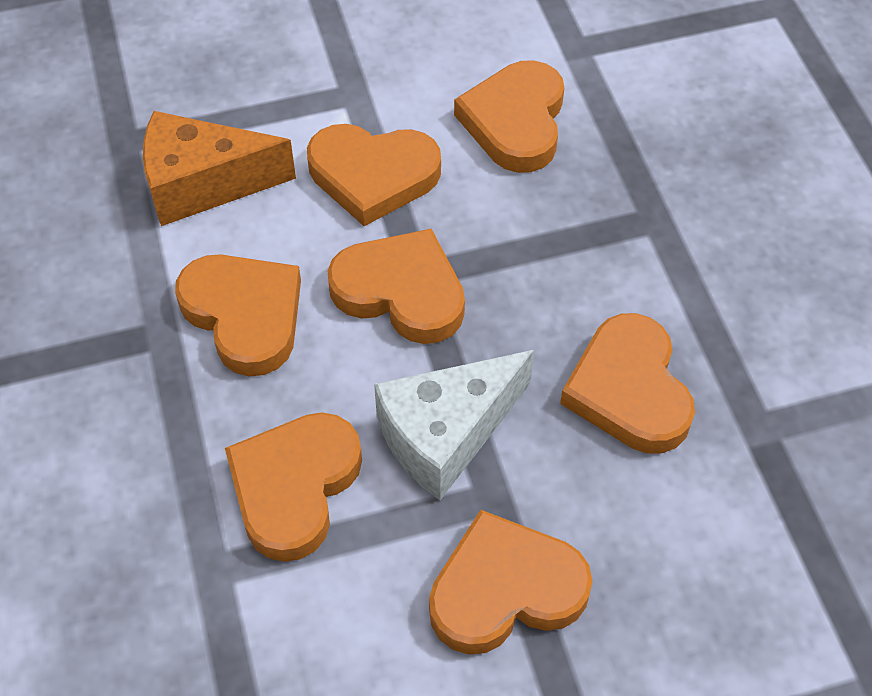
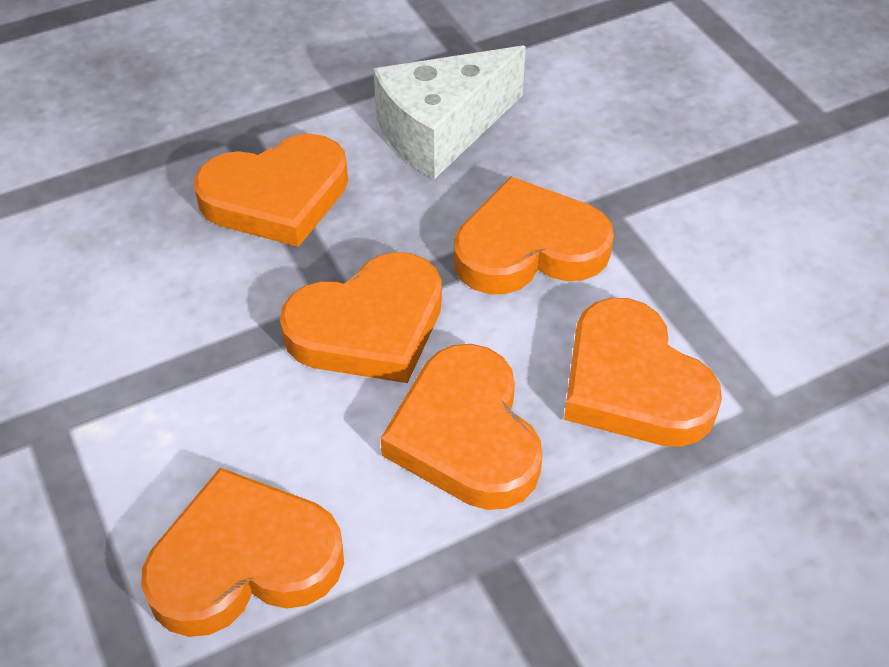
orange cheese: 1 -> 0
orange heart: 7 -> 6

